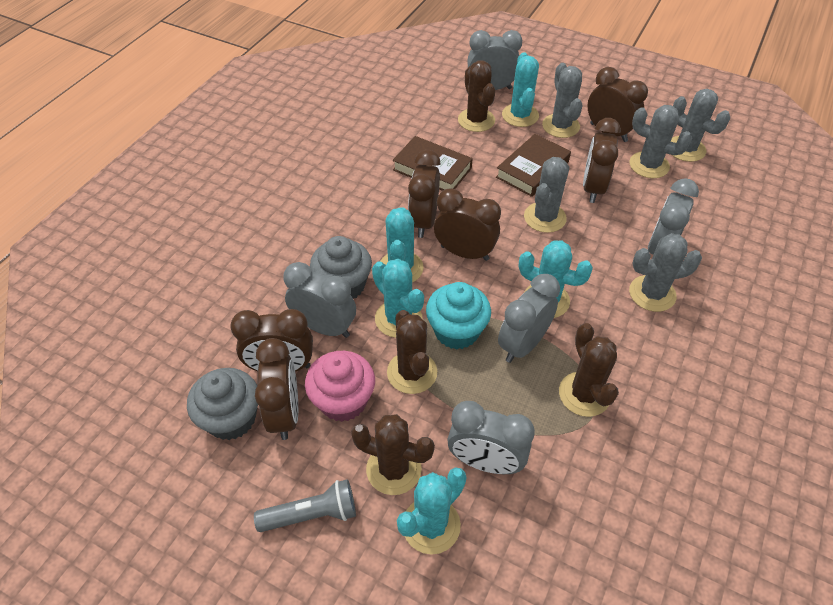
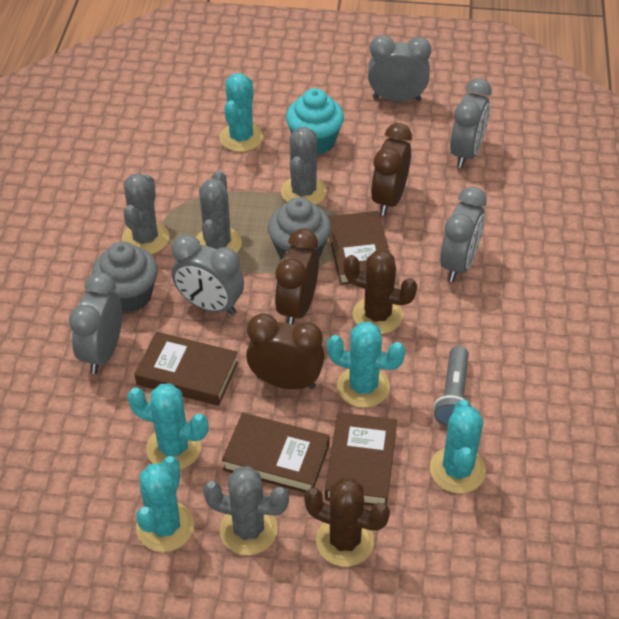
brown book: 2 -> 4
brown cactus: 4 -> 2
brown clock: 6 -> 3
grey cactus: 5 -> 4
pink cupcake: 1 -> 0

